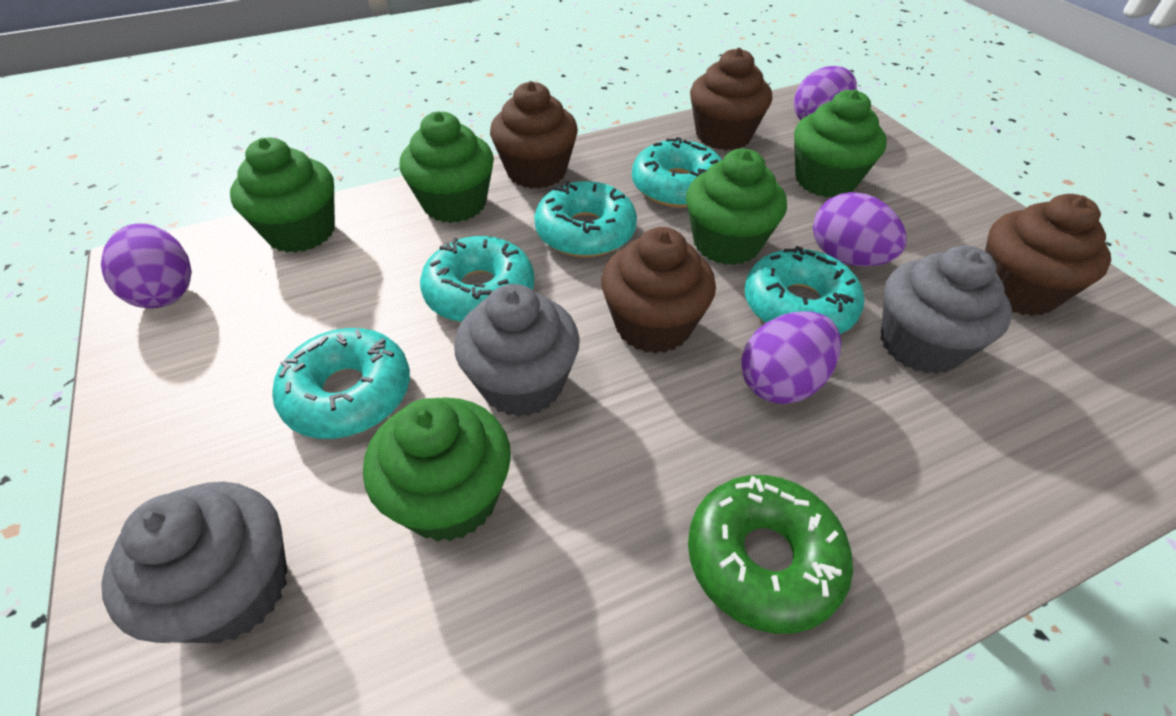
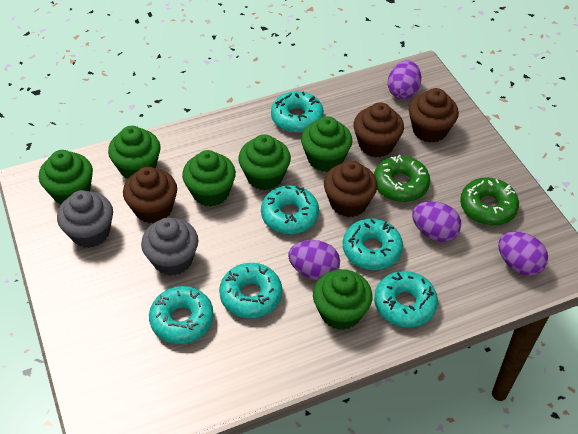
green cupcake: 5 -> 6
green donut: 1 -> 2
grey cupcake: 3 -> 2
turquoise donut: 5 -> 6

